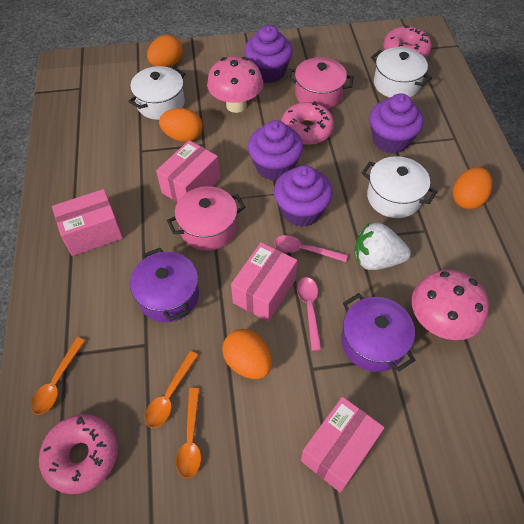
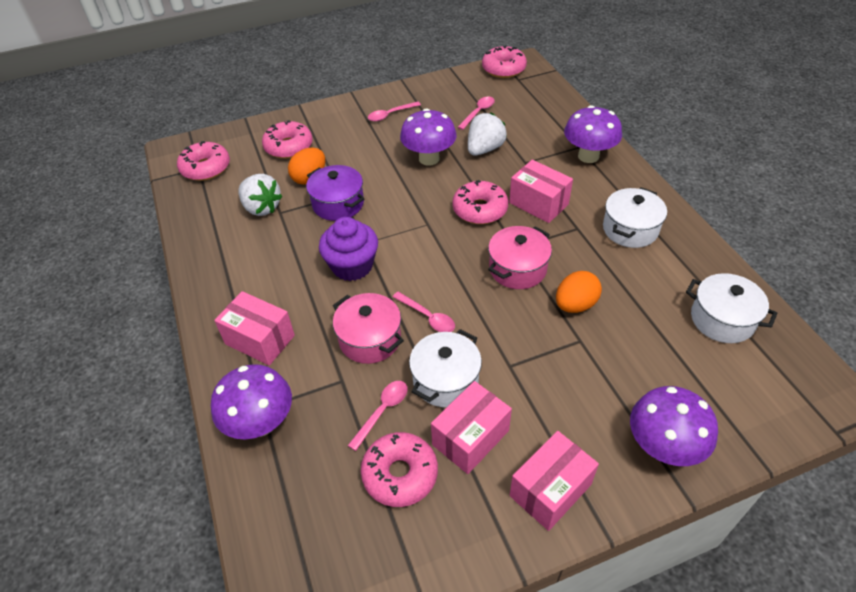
orange egg: 4 -> 2
orange spoon: 3 -> 0
pink donut: 3 -> 5
pink mushroom: 2 -> 0
pink spoon: 2 -> 4
purple cupcake: 4 -> 1
purple mushroom: 0 -> 4
purple pot: 2 -> 1
white strawberry: 1 -> 2

